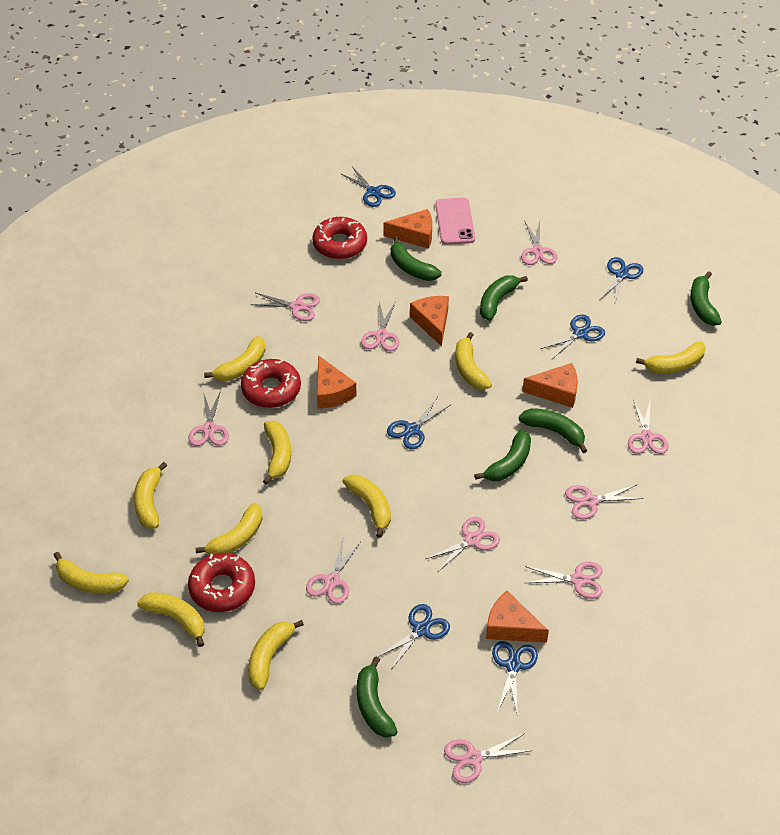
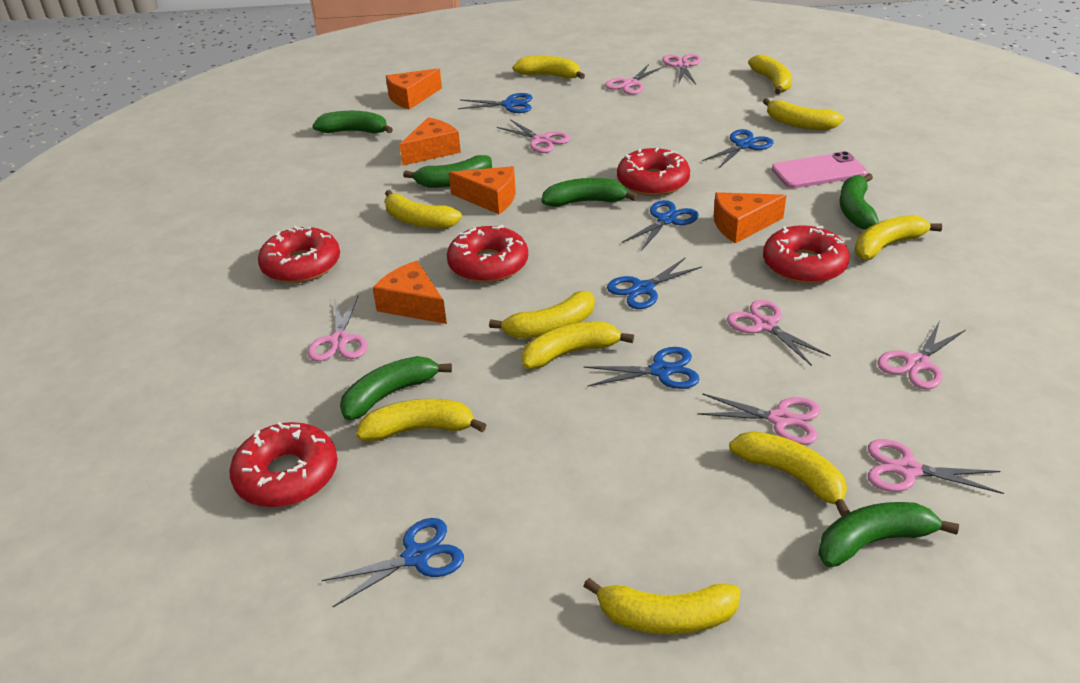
pink scissors: 10 -> 8
red donut: 3 -> 5

